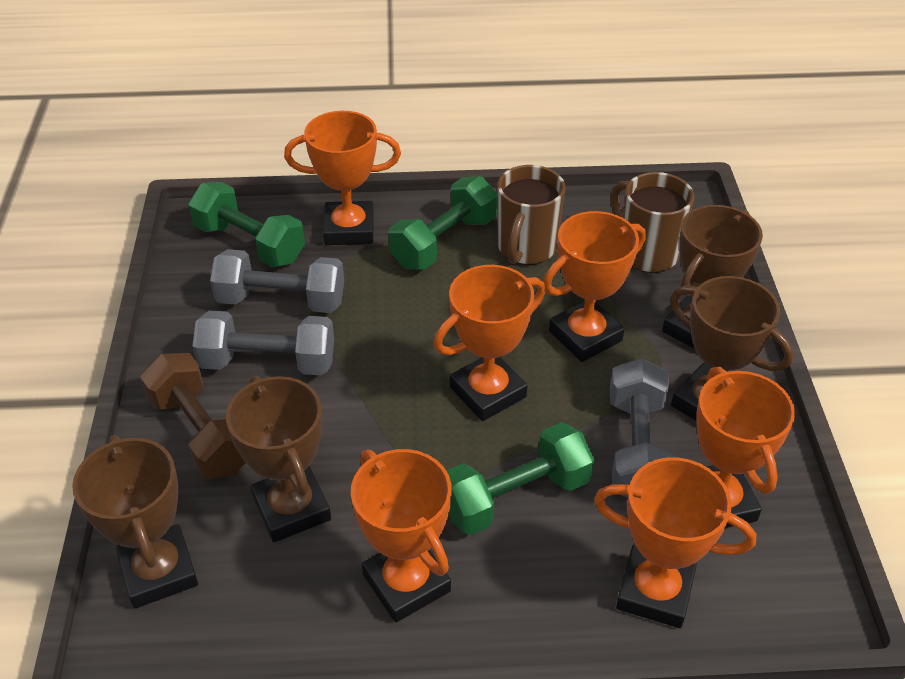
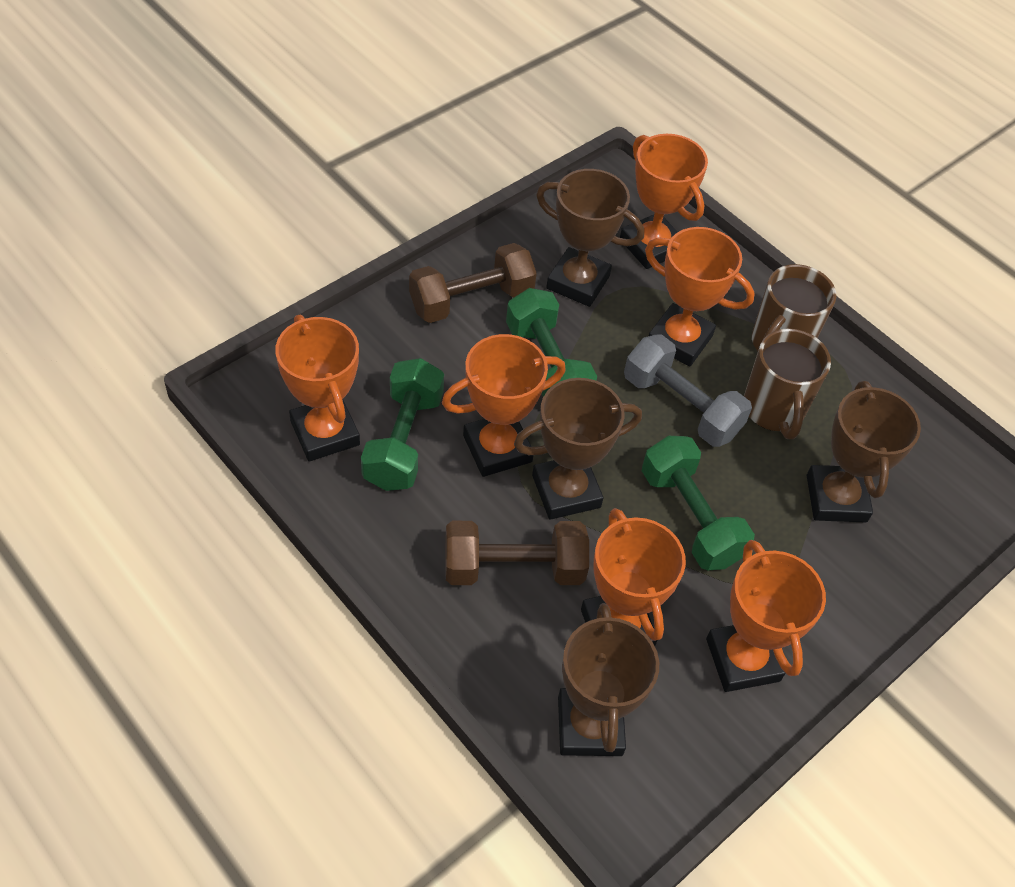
brown dumbbell: 1 -> 2
grey dumbbell: 3 -> 1

